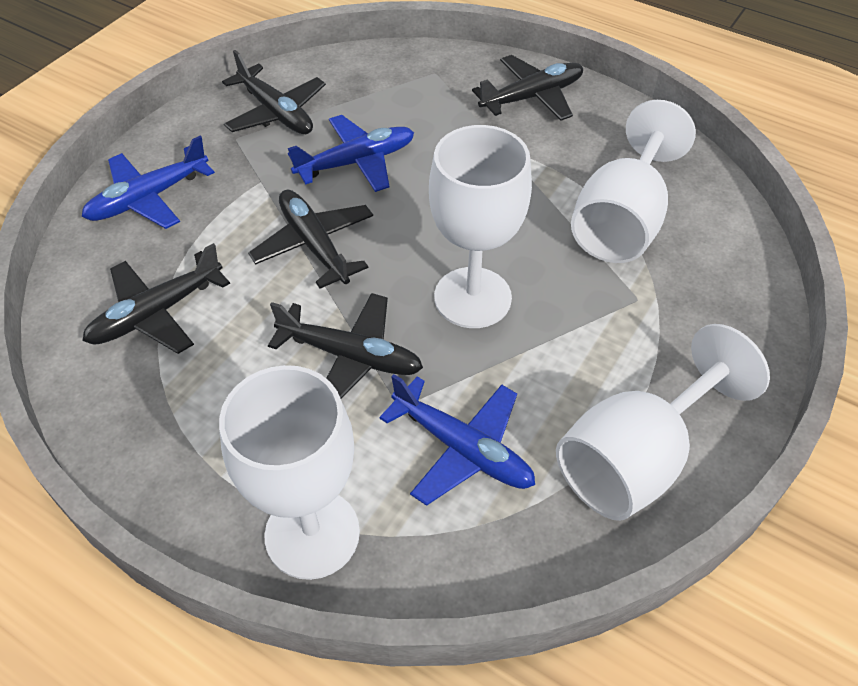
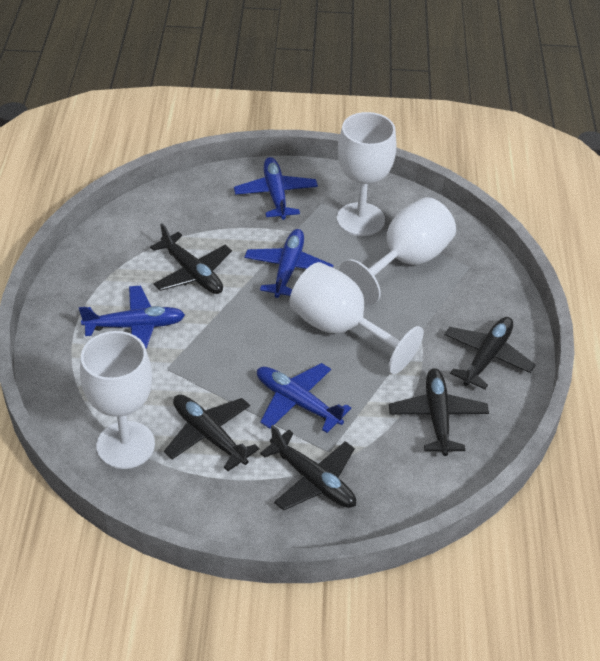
blue plane: 3 -> 4

